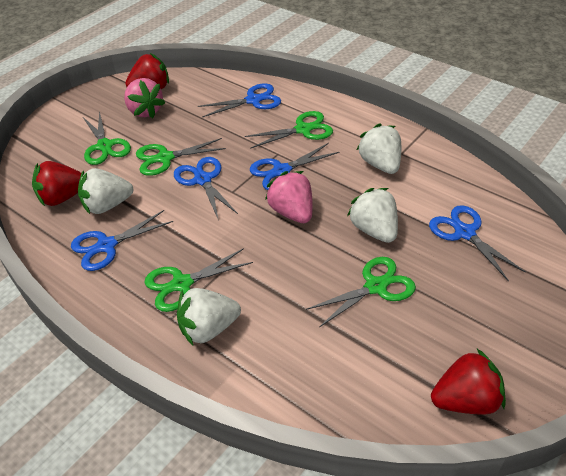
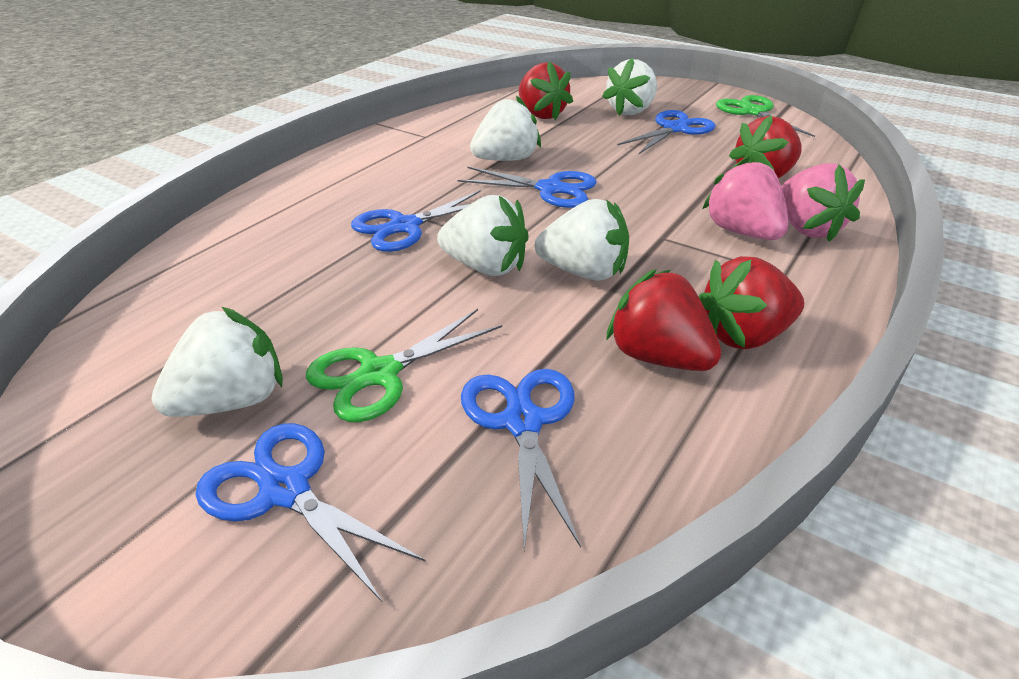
green scissors: 5 -> 2
red strawberry: 3 -> 4
white strawberry: 4 -> 5

